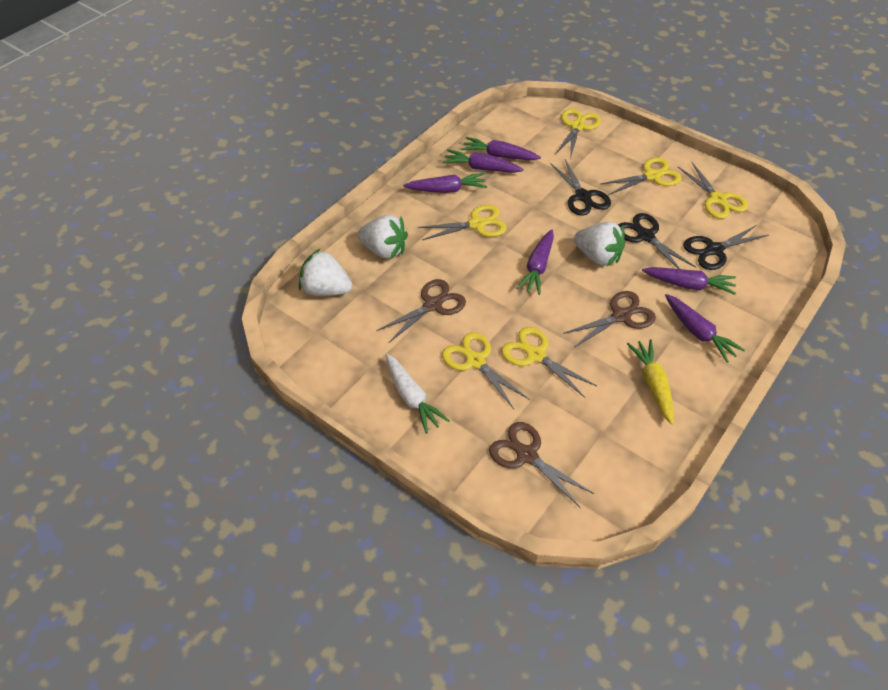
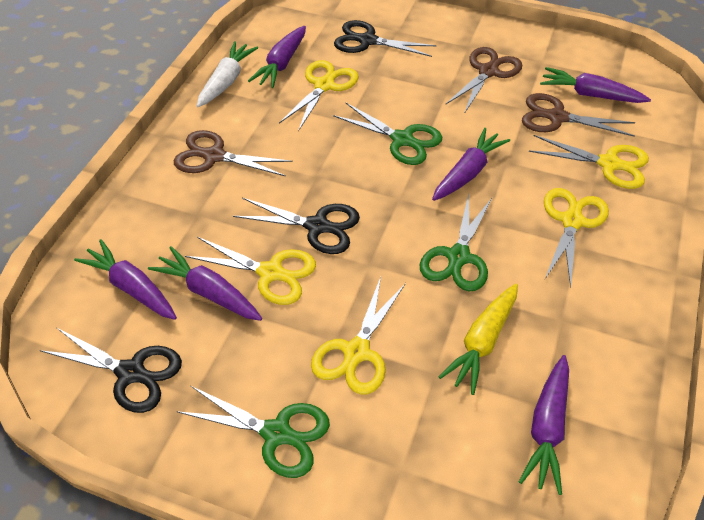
green scissors: 0 -> 3
white strawberry: 3 -> 0
yellow scissors: 6 -> 5

